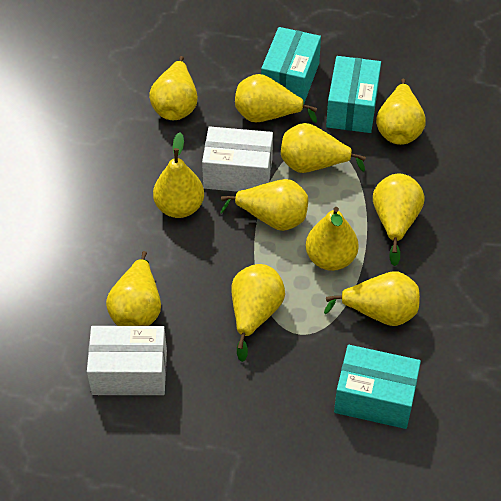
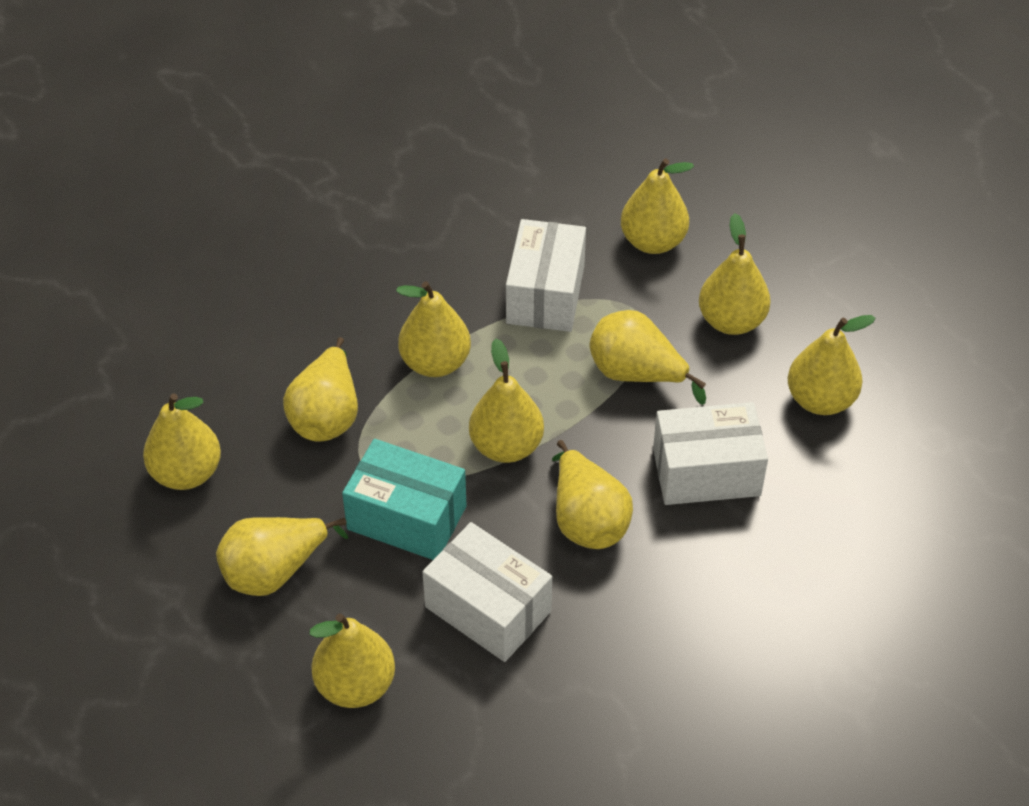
turquoise box: 3 -> 1
white box: 2 -> 3

